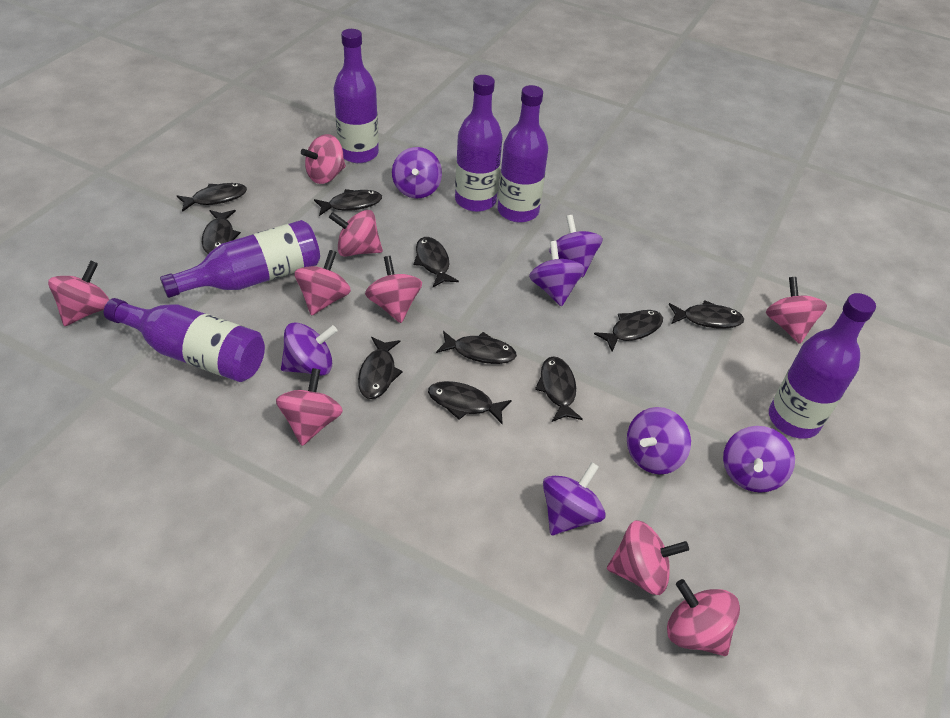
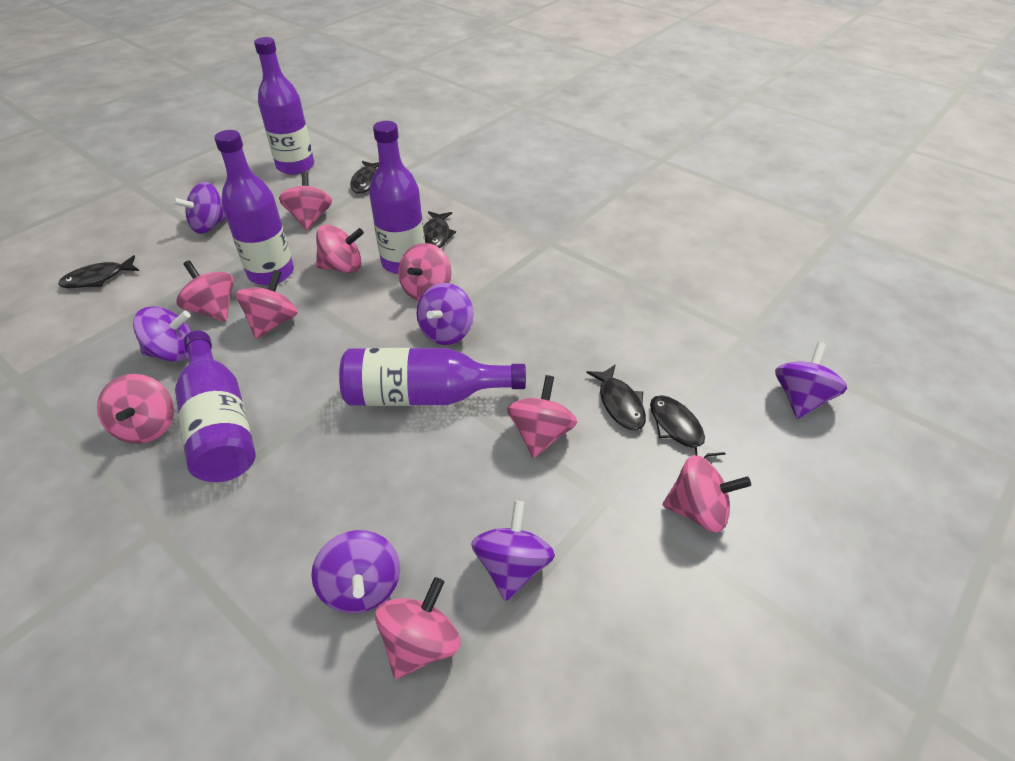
black fish: 10 -> 5
purple bottle: 6 -> 5
purple spinning top: 7 -> 6

